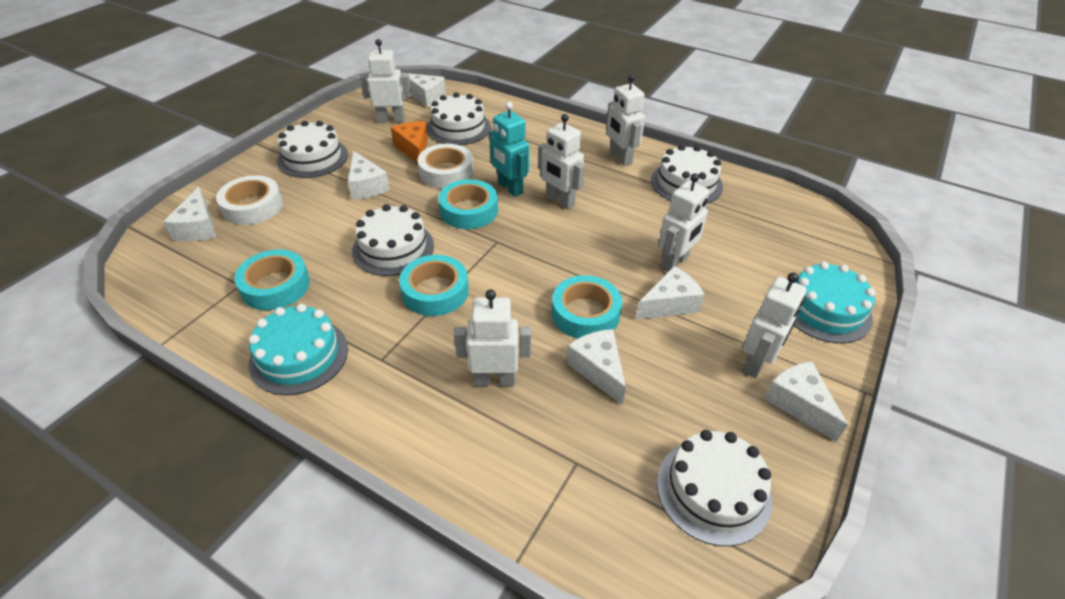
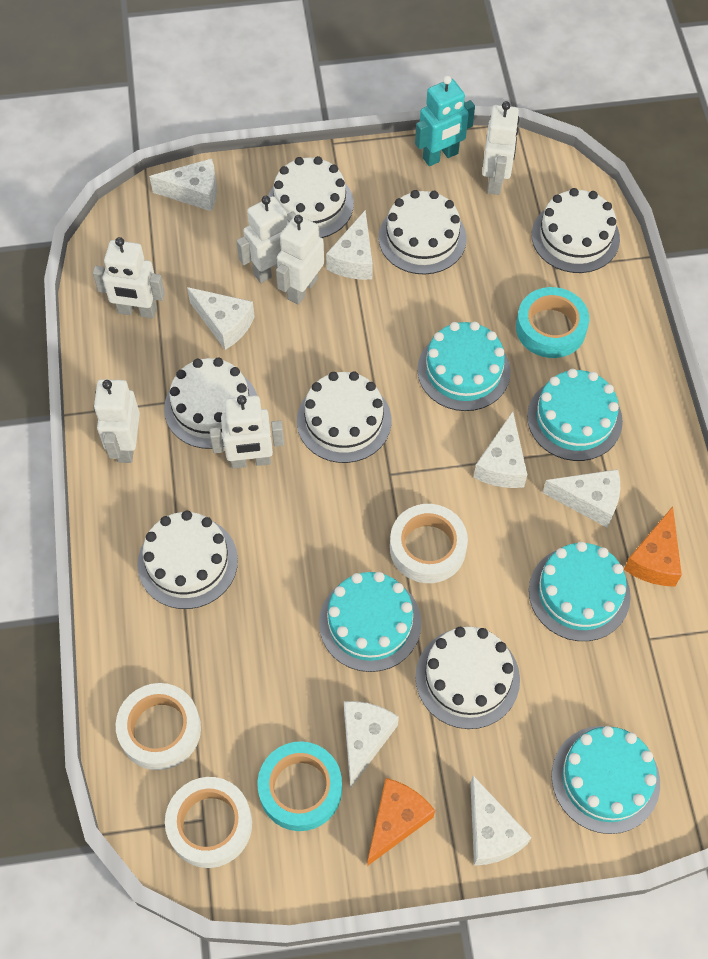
orange cheese: 1 -> 2
turquoise cake: 2 -> 5
turquoise tape: 4 -> 2
white cake: 5 -> 7
white cheese: 6 -> 7
white tape: 2 -> 3

